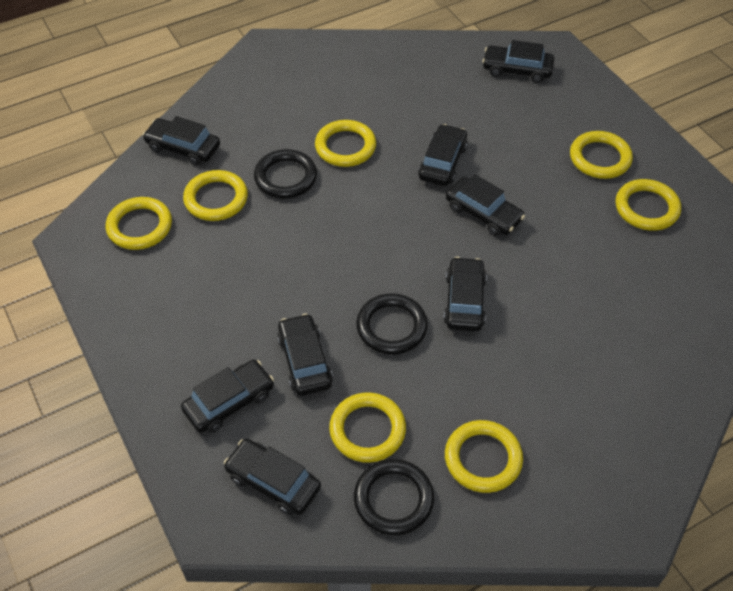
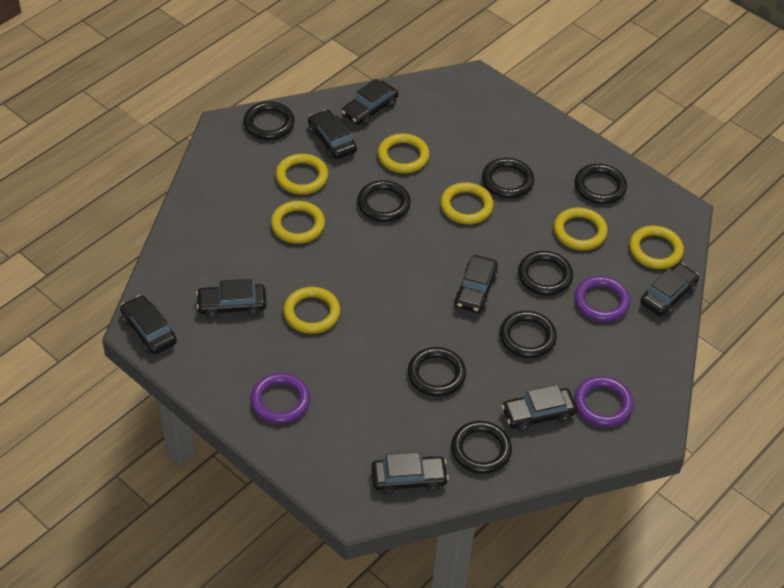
black ring: 3 -> 8
purple ring: 0 -> 3

